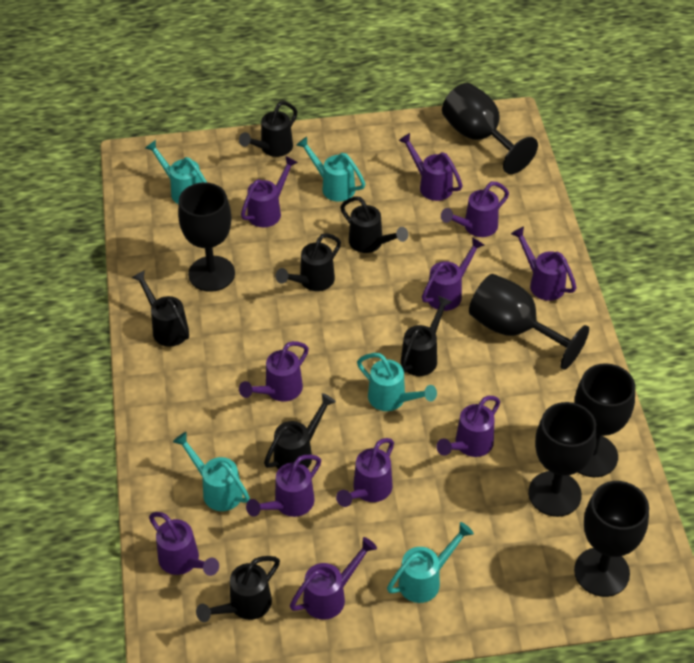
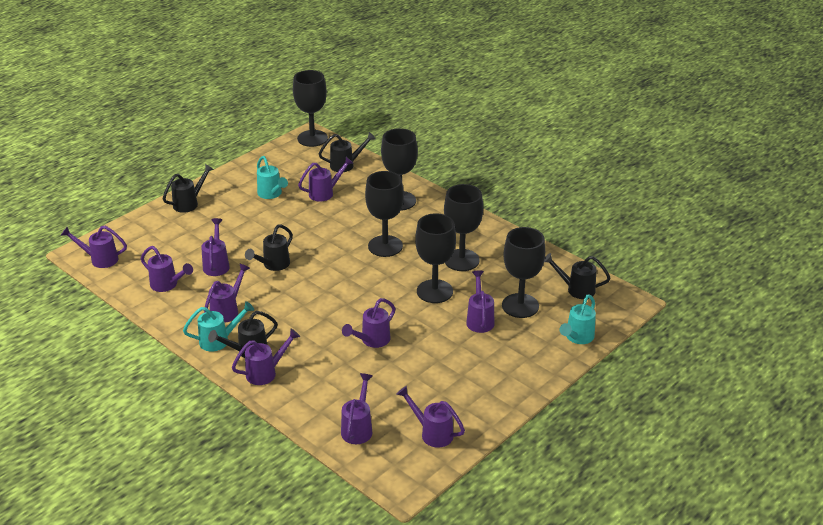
black watering can: 7 -> 5
purple watering can: 11 -> 10
turquoise watering can: 5 -> 3

